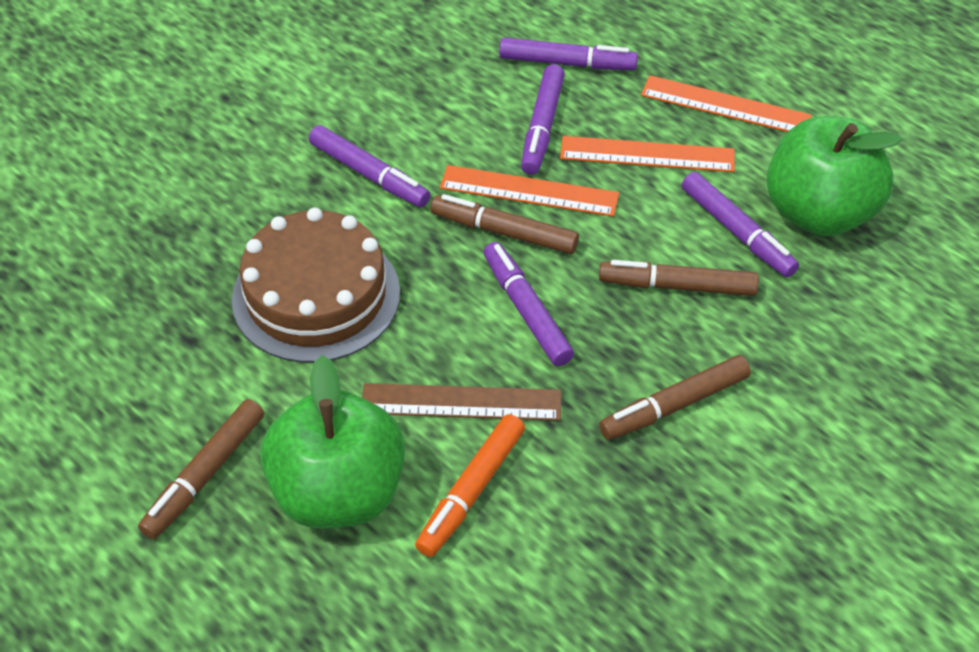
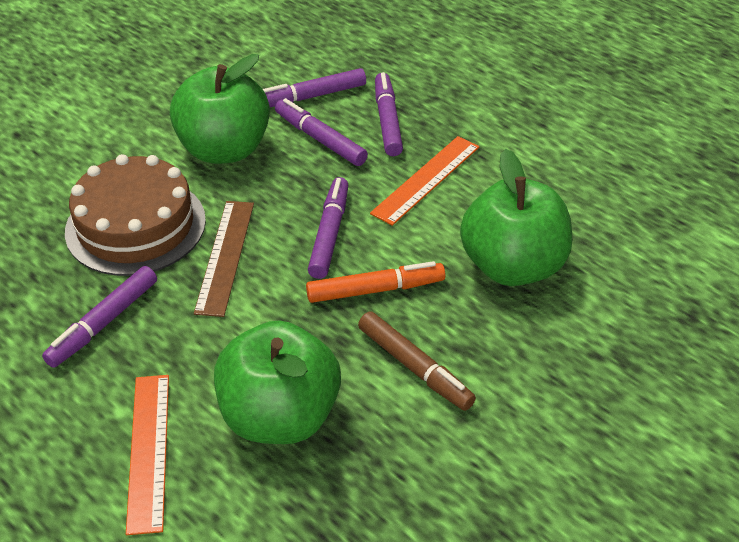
brown marker: 4 -> 1
green apple: 2 -> 3
orange ruler: 3 -> 2

